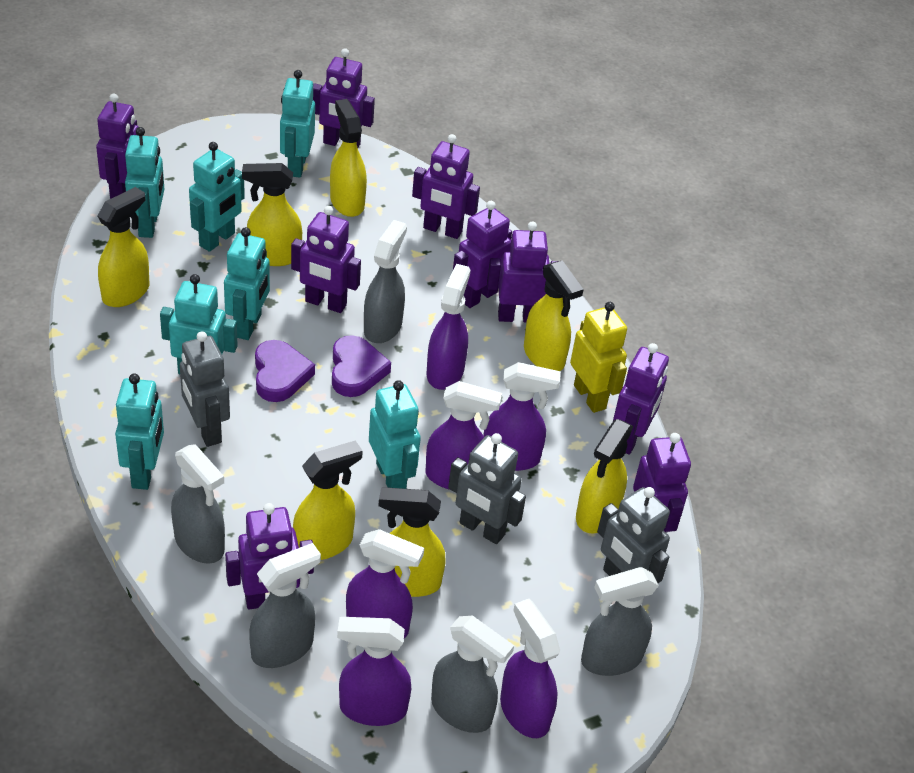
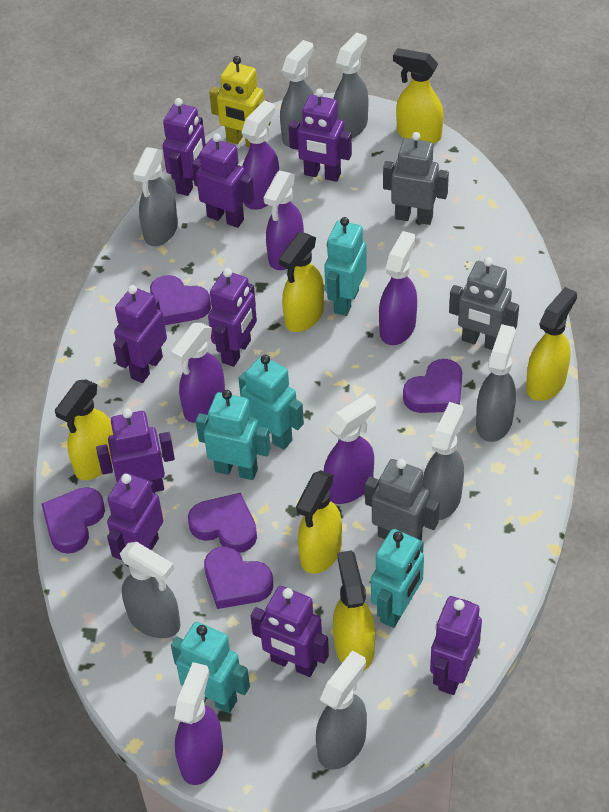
grey spray bottle: 5 -> 7
purple heart: 2 -> 5
turquoise robot: 7 -> 5
yellow spray bottle: 7 -> 6

